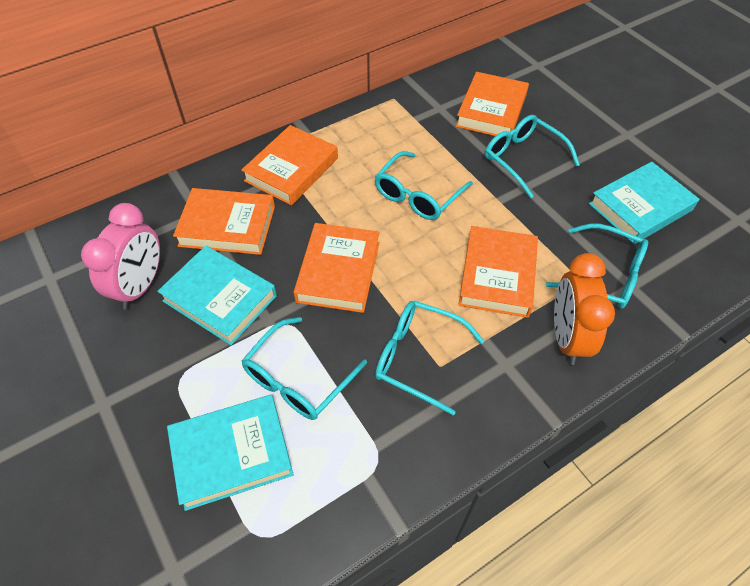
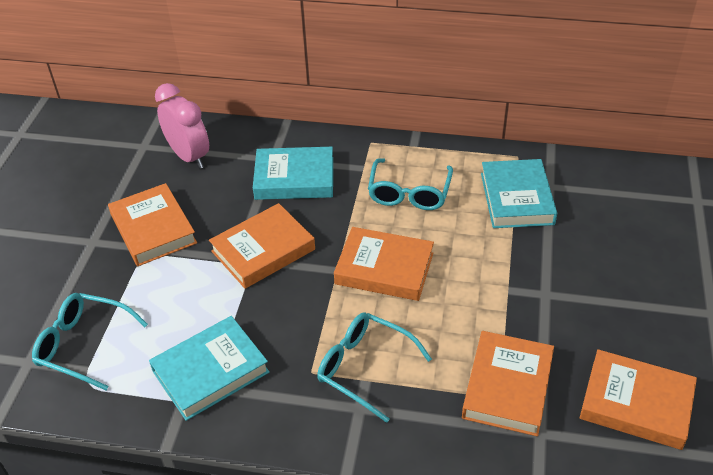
orange clock: 1 -> 0
turquoise glasses: 5 -> 3

